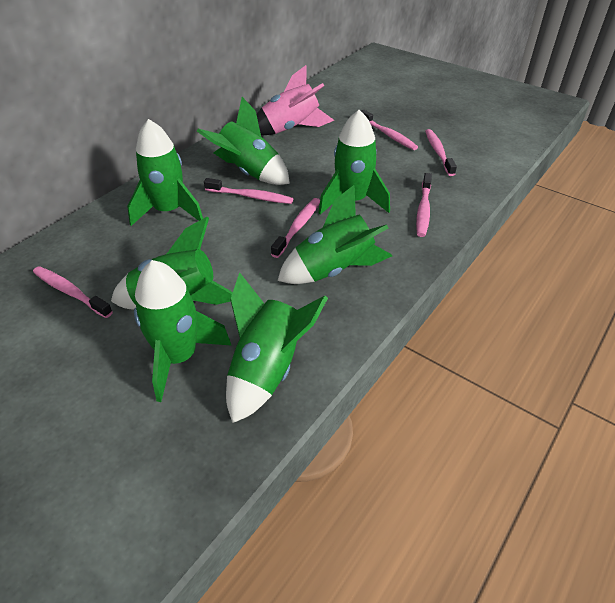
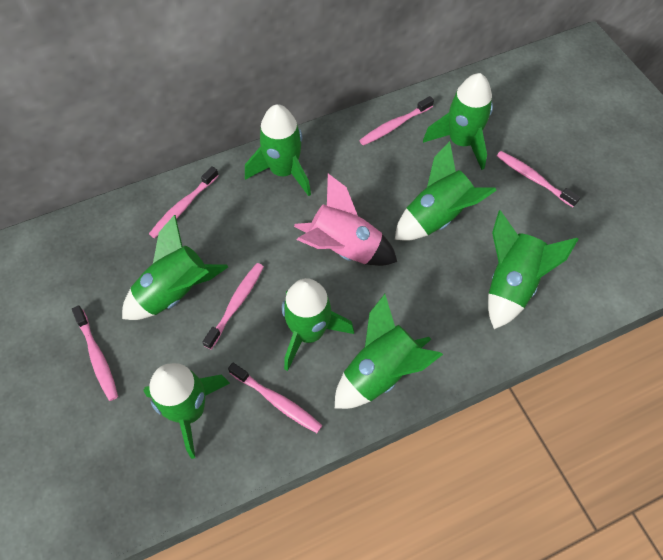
green rocket: 7 -> 8

